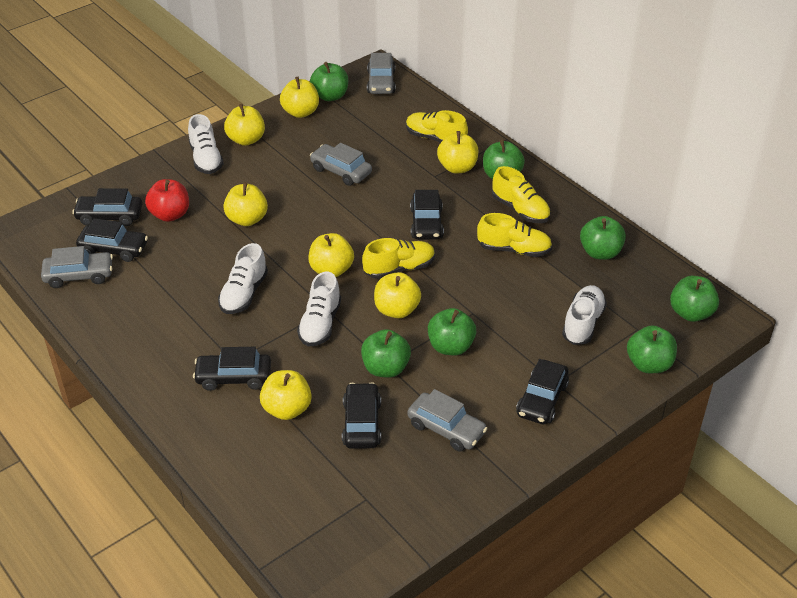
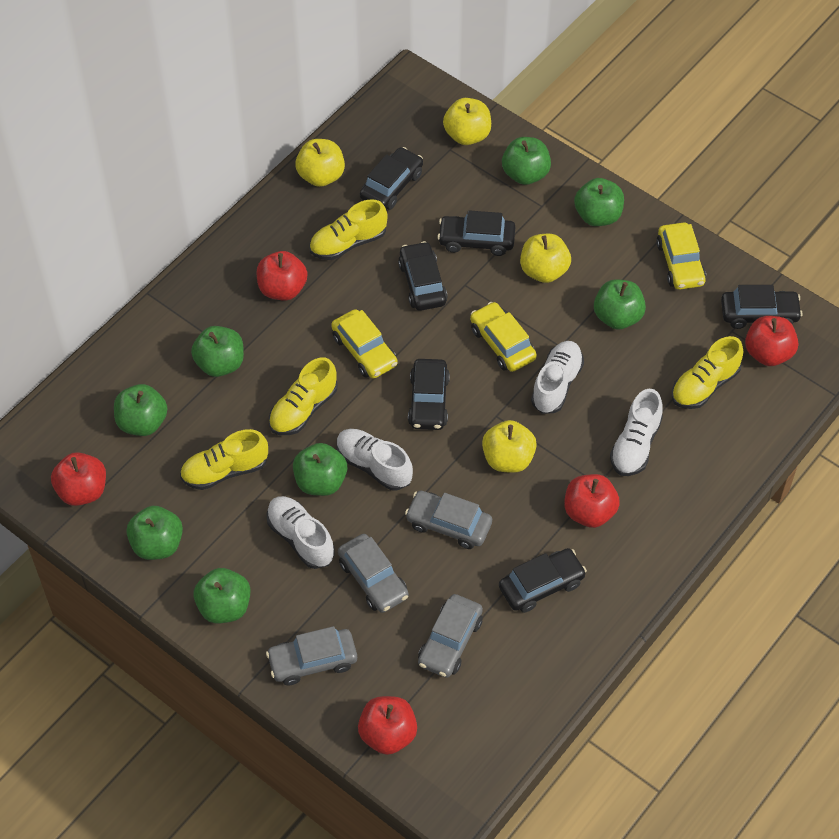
green apple: 7 -> 8
red apple: 1 -> 5
yellow apple: 7 -> 4
yellow car: 0 -> 3

